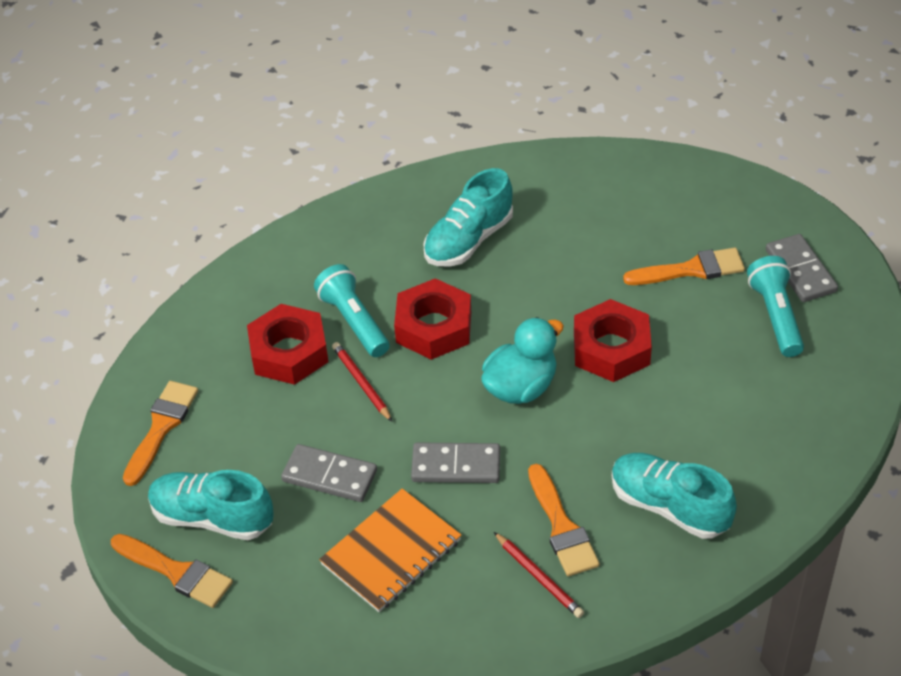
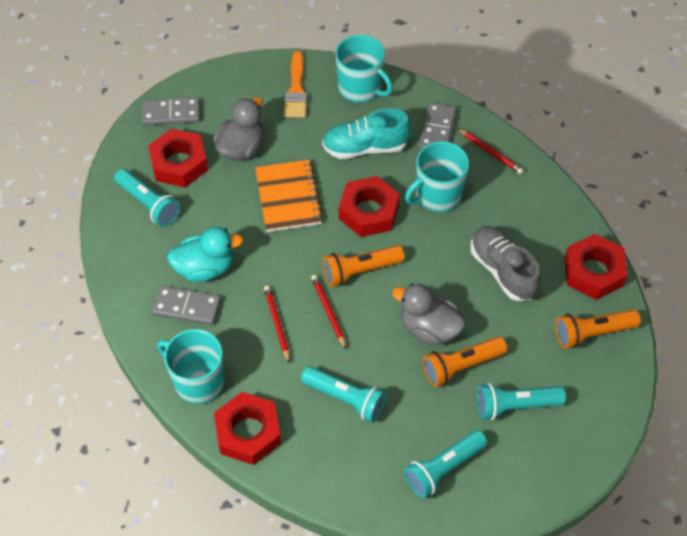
grey duck: 0 -> 2
grey shoe: 0 -> 1
orange brush: 4 -> 1
orange flashlight: 0 -> 3
red nut: 3 -> 4
red pencil: 2 -> 3
turquoise flashlight: 2 -> 4
turquoise mug: 0 -> 3
turquoise shoe: 3 -> 1

